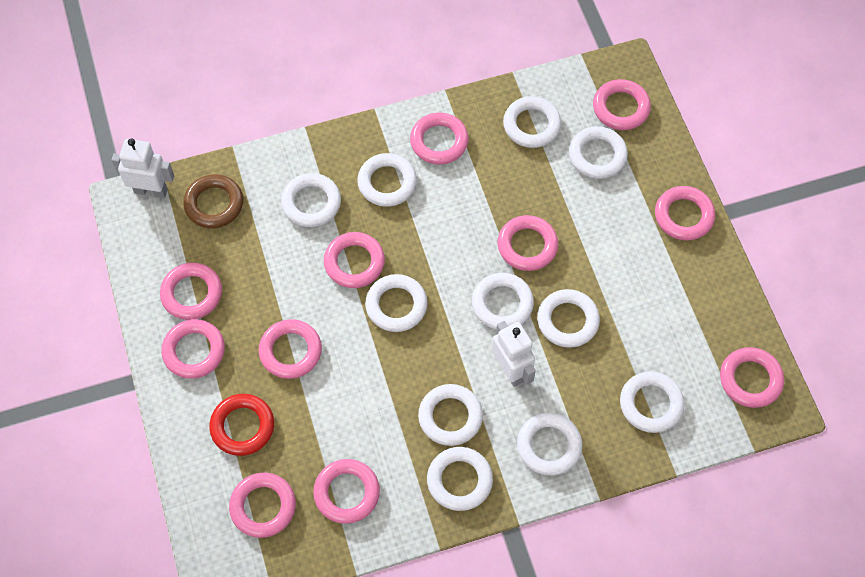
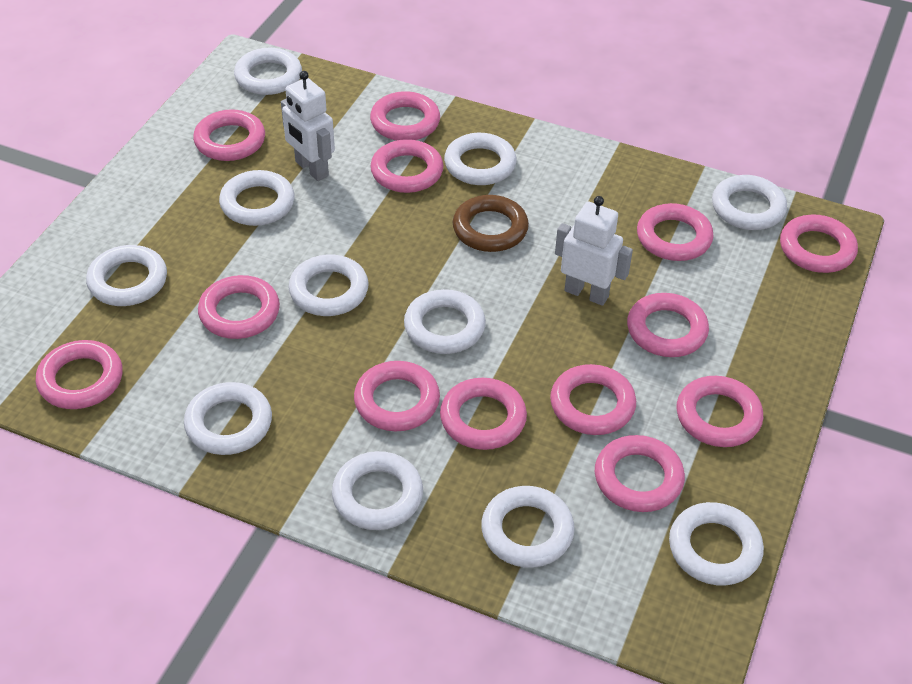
pink ring: 11 -> 13
red ring: 1 -> 0

